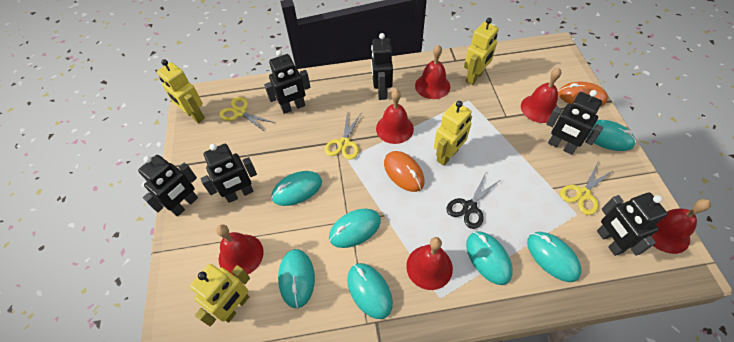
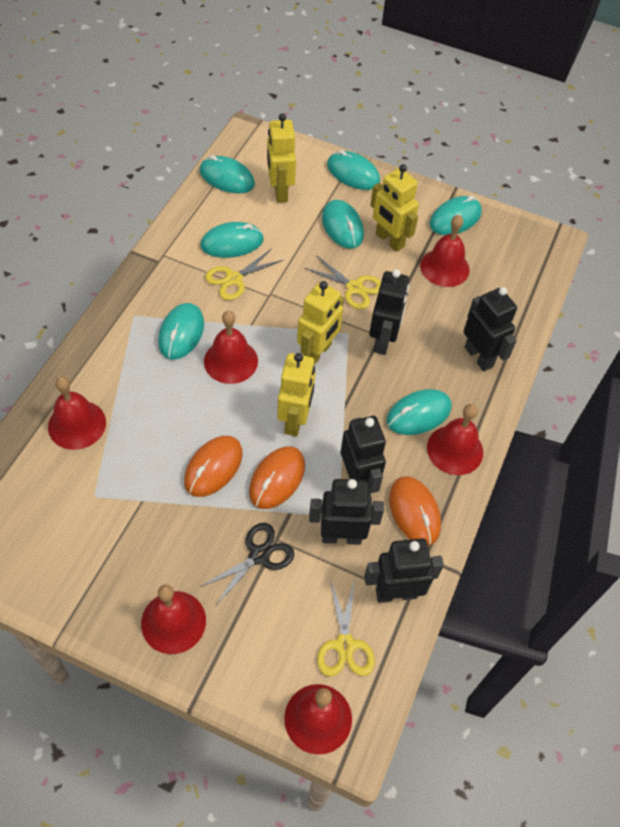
black robot: 6 -> 5
orange mouse: 2 -> 3

